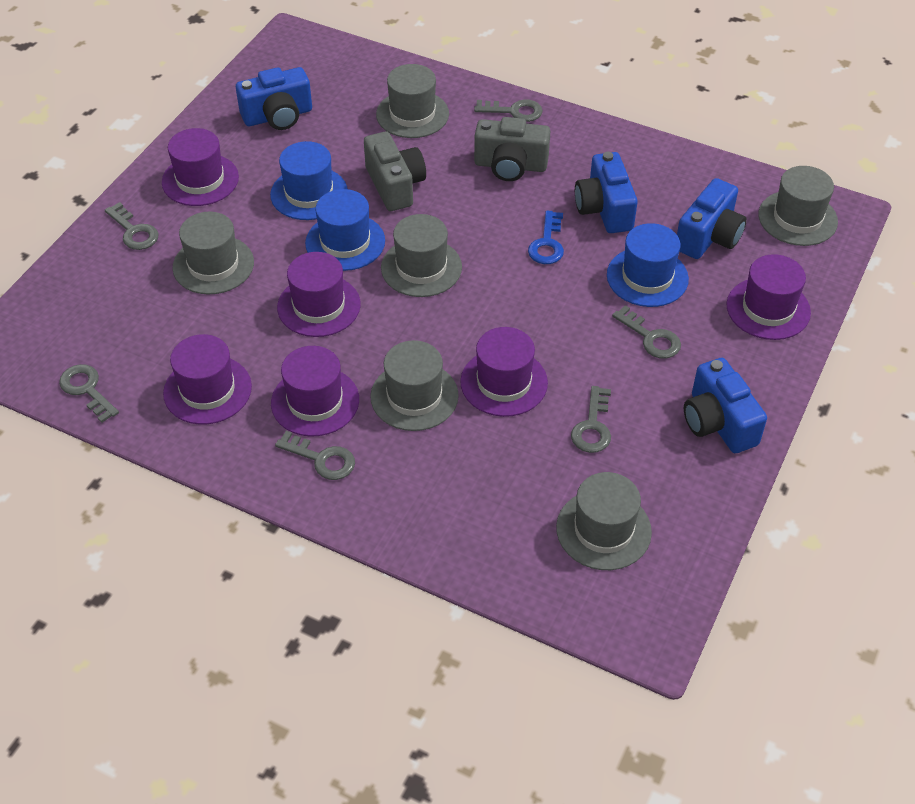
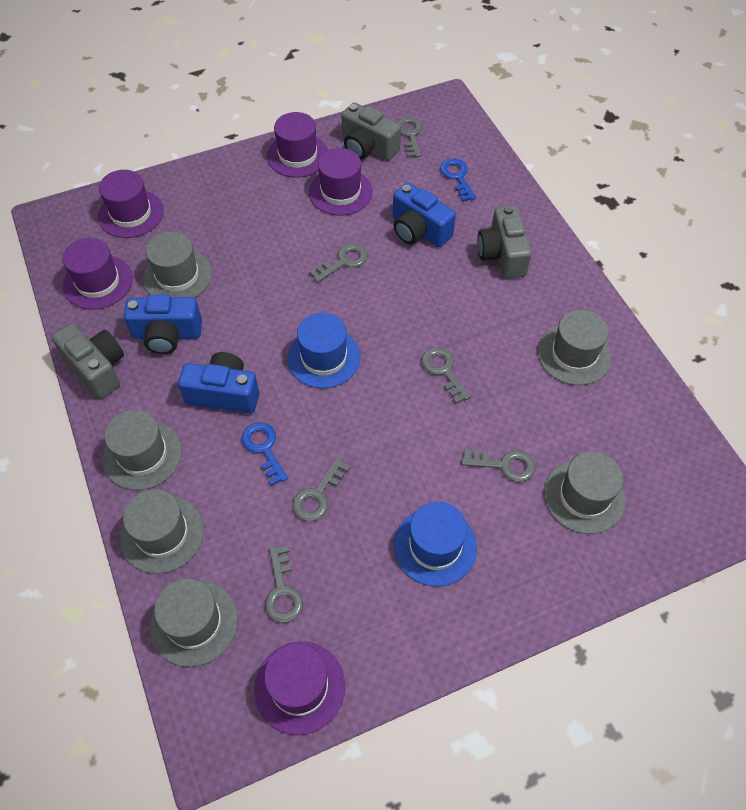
blue camera: 4 -> 3
blue hat: 3 -> 2
blue key: 1 -> 2
grey camera: 2 -> 3
purple hat: 6 -> 5

